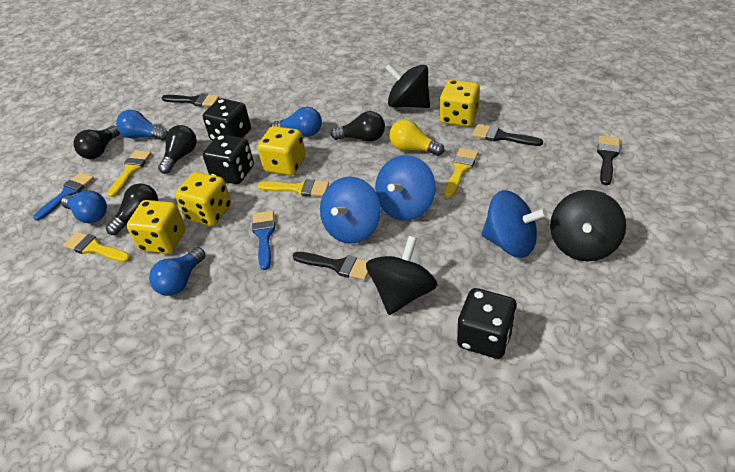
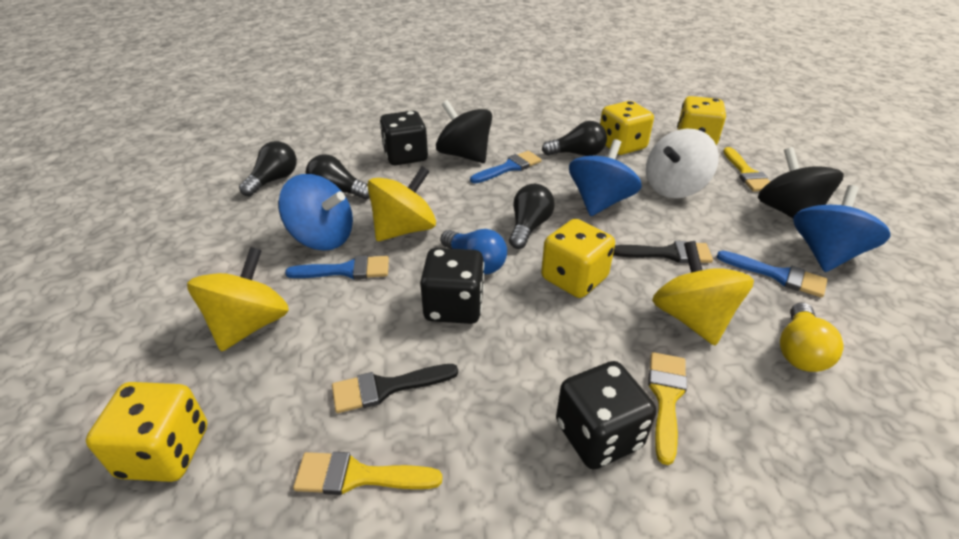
black brush: 4 -> 2
black spinning top: 3 -> 2
blue brush: 2 -> 3
blue light bulb: 4 -> 1
white spinning top: 0 -> 1
yellow brush: 4 -> 3
yellow spinning top: 0 -> 3

